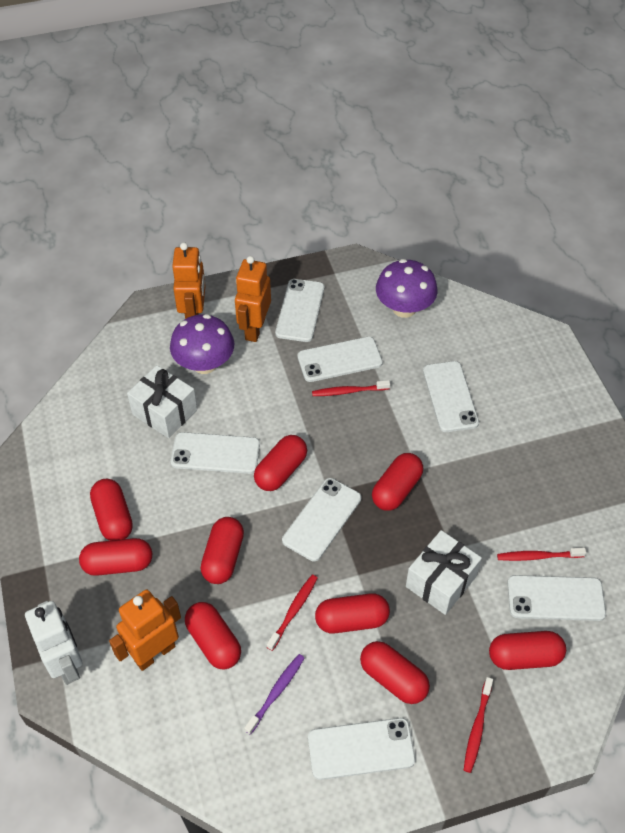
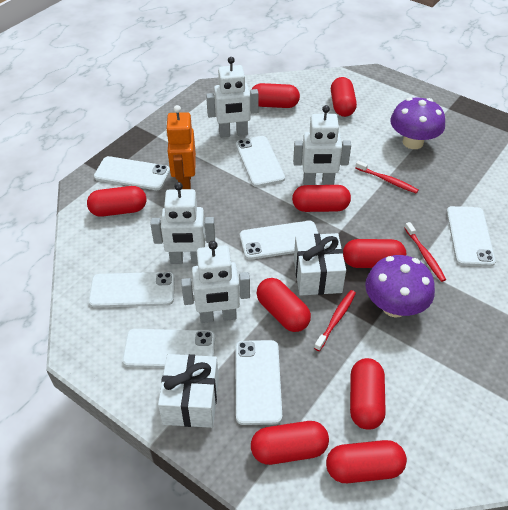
orange robot: 3 -> 1
purple toothbrush: 1 -> 0
red toothbrush: 4 -> 3
white robot: 1 -> 4

